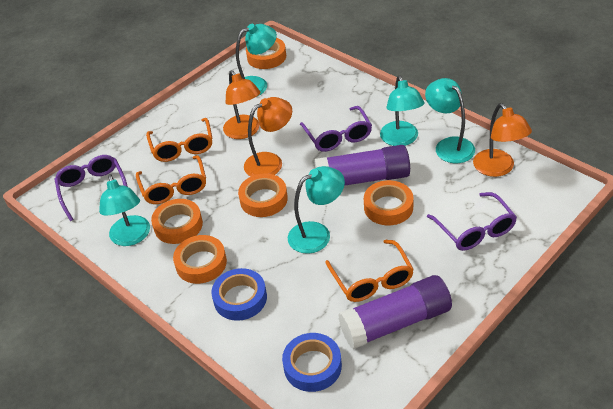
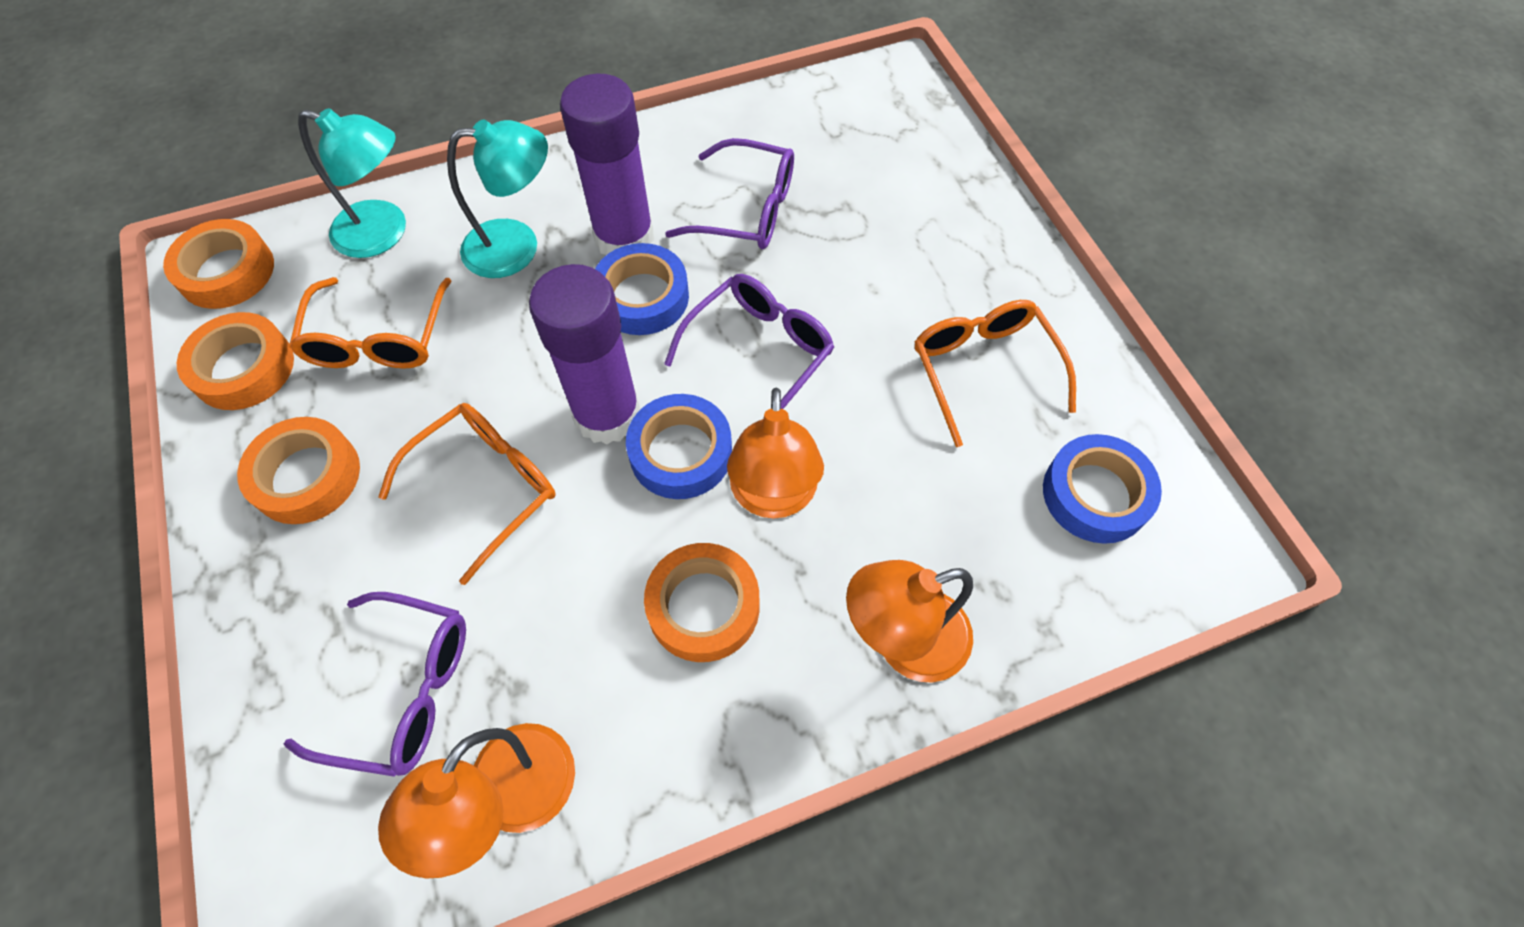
blue tape: 2 -> 3
orange tape: 5 -> 4
turquoise lamp: 5 -> 2

